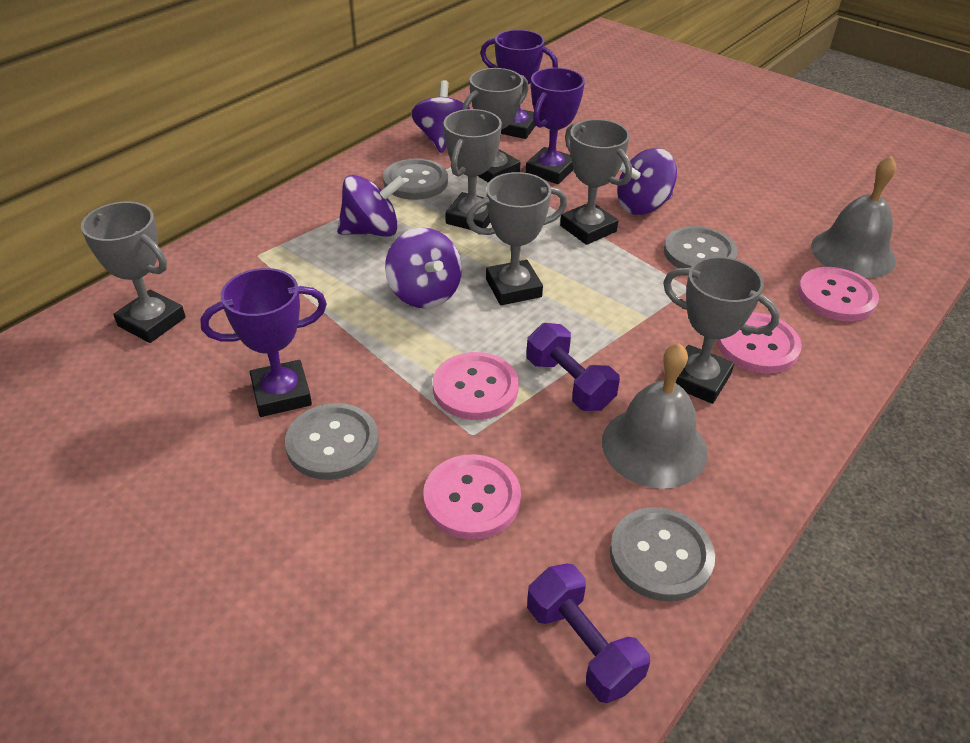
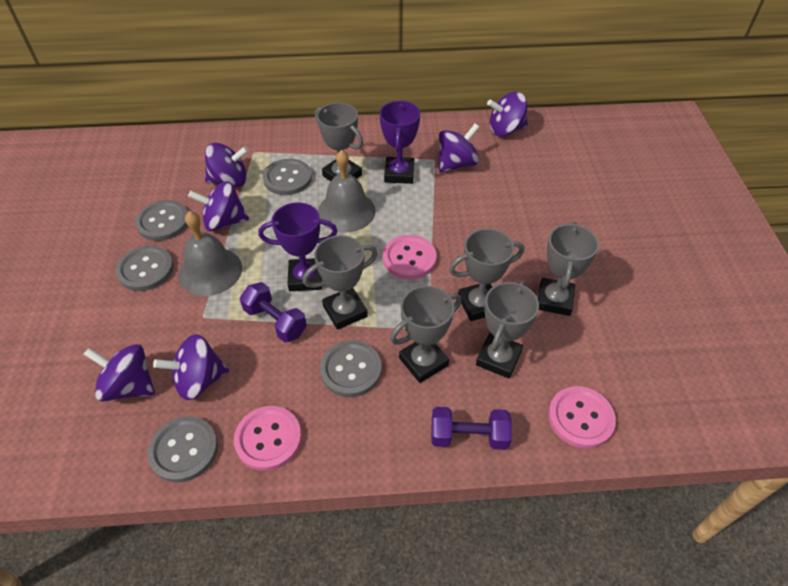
grey button: 4 -> 5
pink button: 4 -> 3
purple spinning top: 4 -> 6
purple trophy: 3 -> 2

